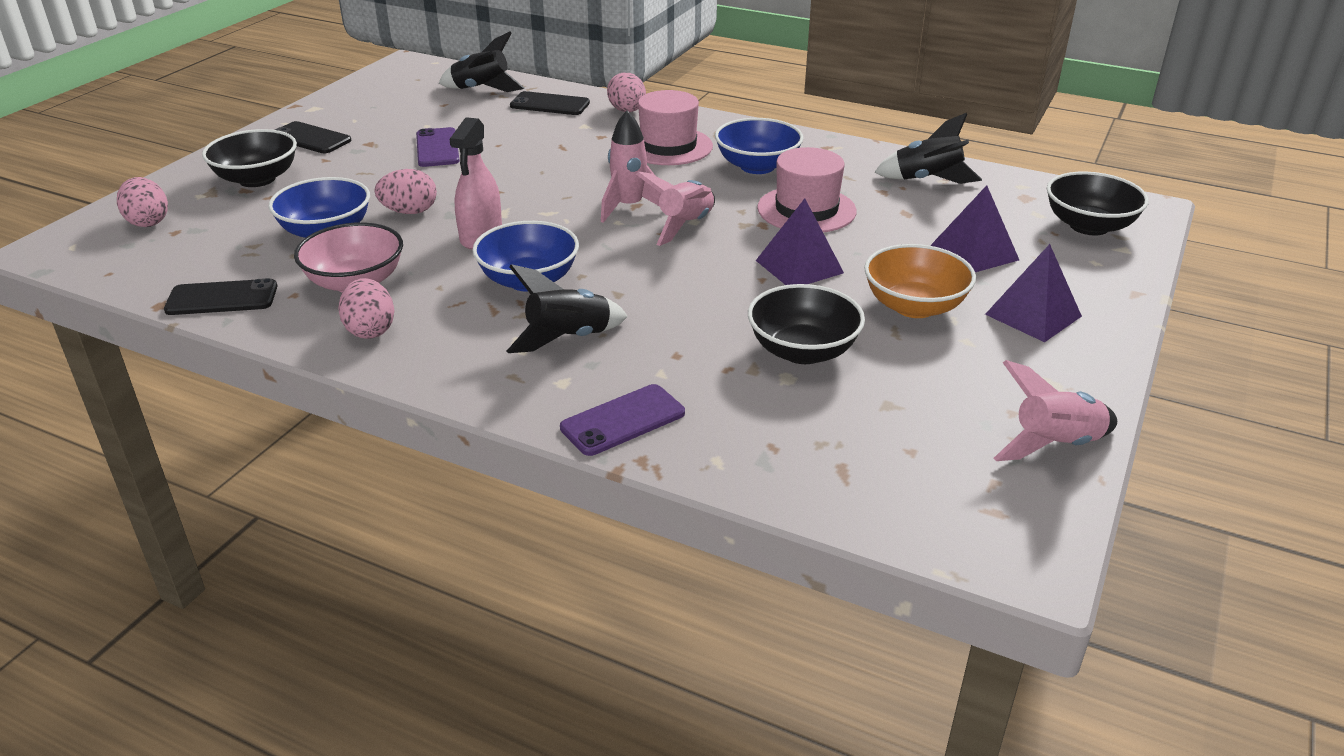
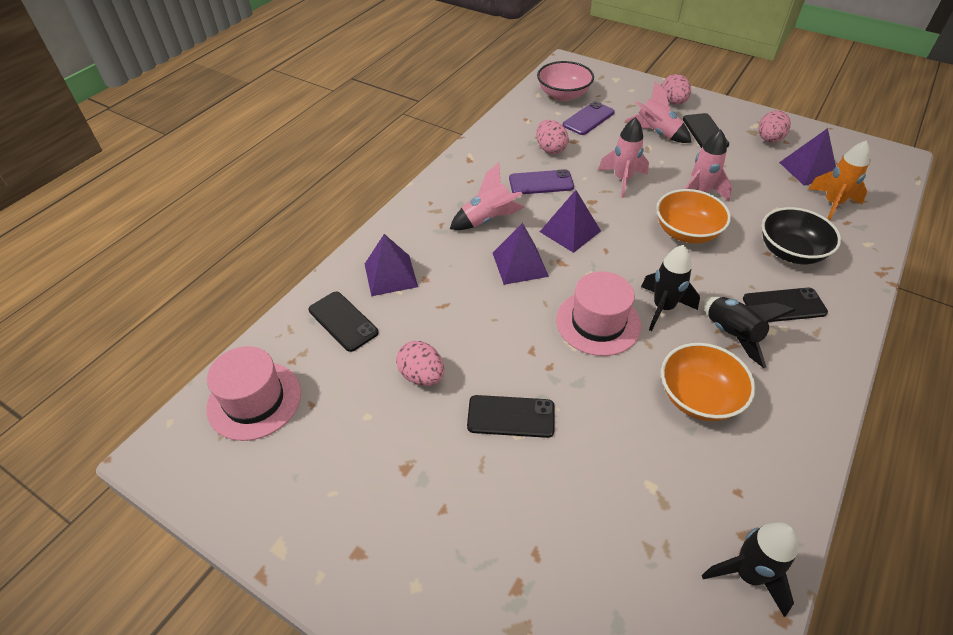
black bowl: 3 -> 1
black phone: 3 -> 4
blue bowl: 3 -> 0
orange bowl: 1 -> 2
orange rocket: 0 -> 1
pink rocket: 3 -> 4
pink spray bottle: 1 -> 0
purple pyramid: 3 -> 4

